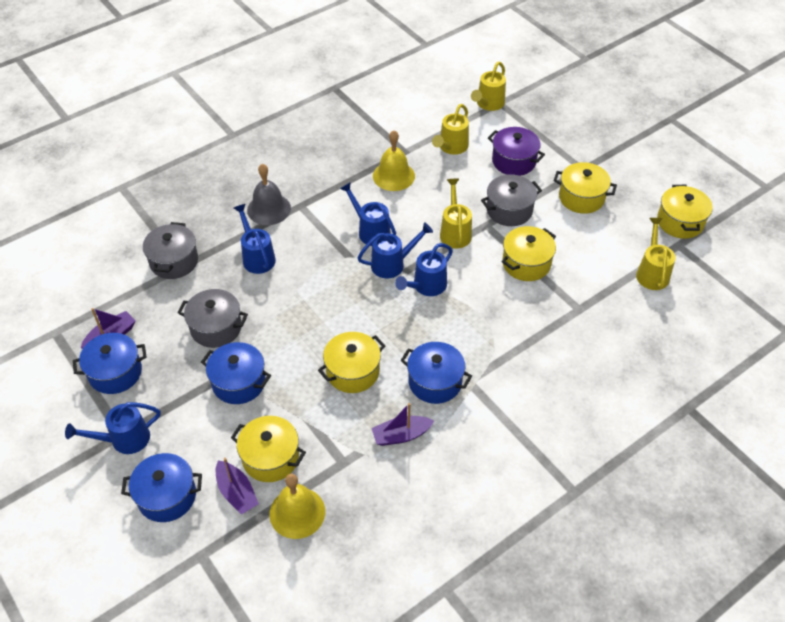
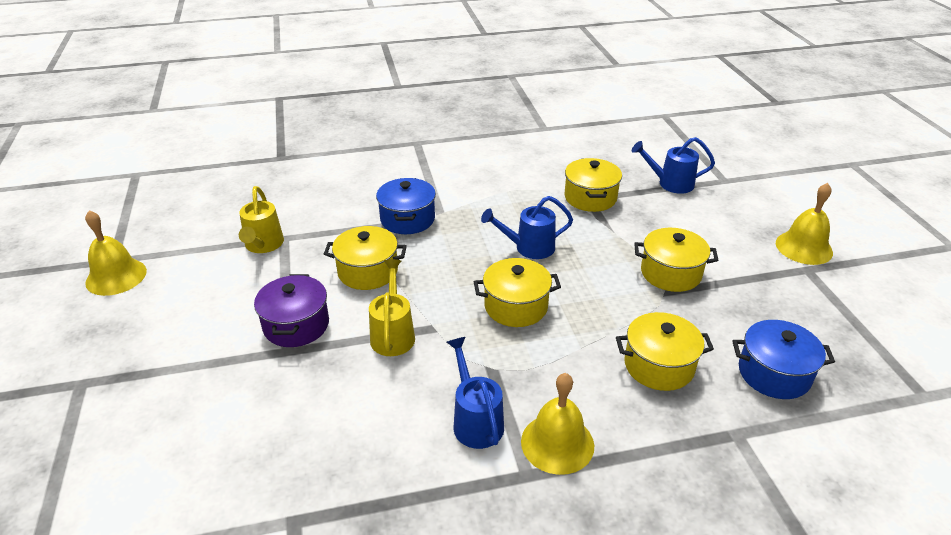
blue pot: 4 -> 2
blue watering can: 5 -> 3
grey bell: 1 -> 0
grey pot: 3 -> 0
purple boat: 3 -> 0
yellow bell: 2 -> 3
yellow watering can: 4 -> 2

